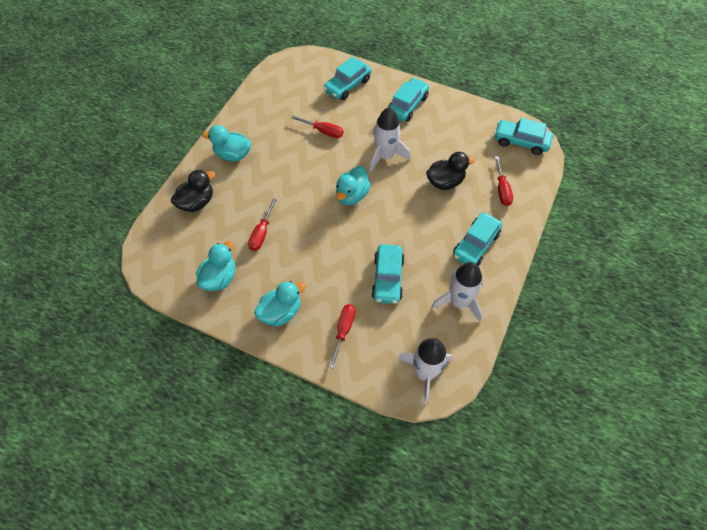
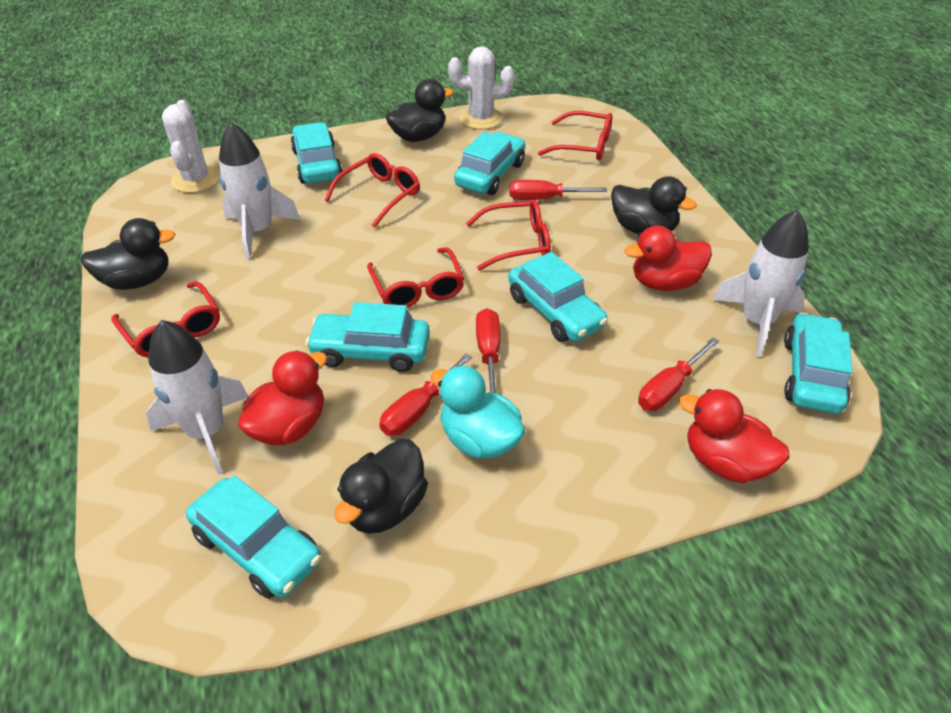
black duck: 2 -> 4
red duck: 0 -> 3
red glasses: 0 -> 5
turquoise car: 5 -> 6
turquoise duck: 4 -> 1
white cactus: 0 -> 2

